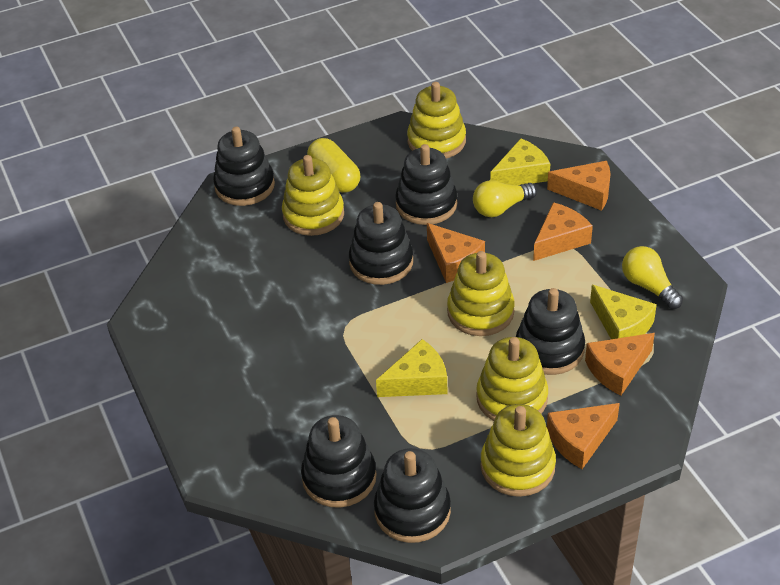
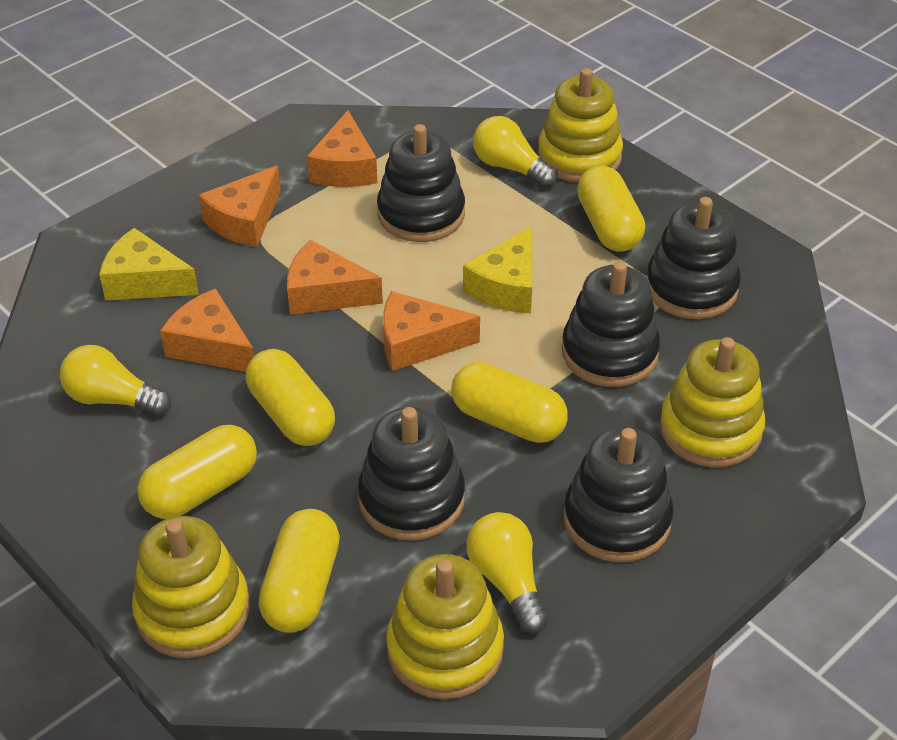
black stacking toy: 6 -> 5
yellow capsule: 1 -> 5
yellow cheese: 3 -> 2
yellow light bulb: 2 -> 3
yellow stacking toy: 5 -> 4

